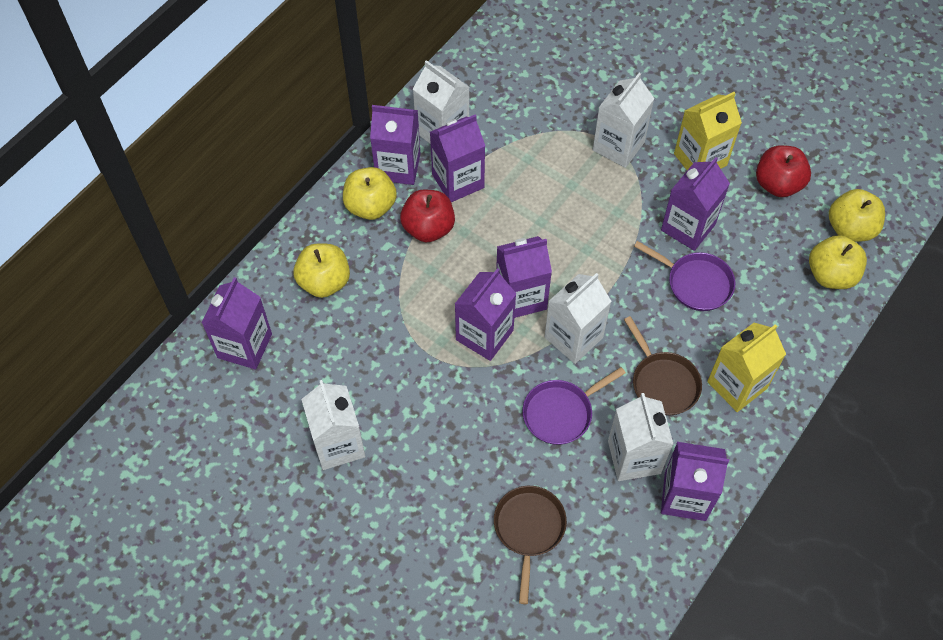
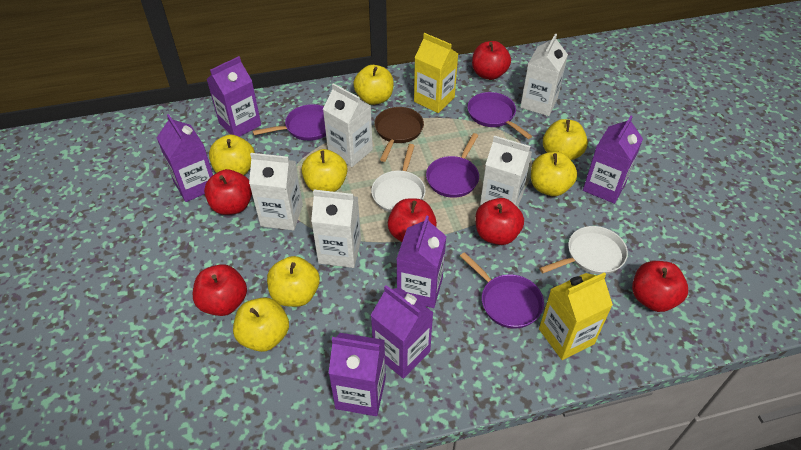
brown pan: 2 -> 1
purple carton: 7 -> 6
purple pan: 2 -> 4
red apple: 2 -> 6
white pan: 0 -> 2
yellow apple: 4 -> 7

